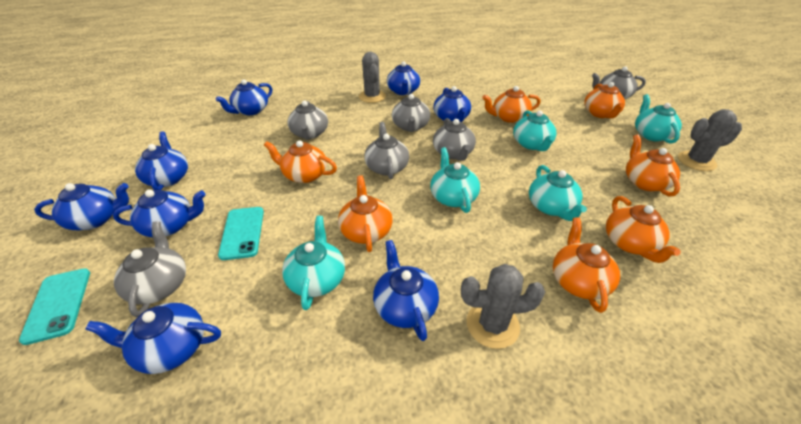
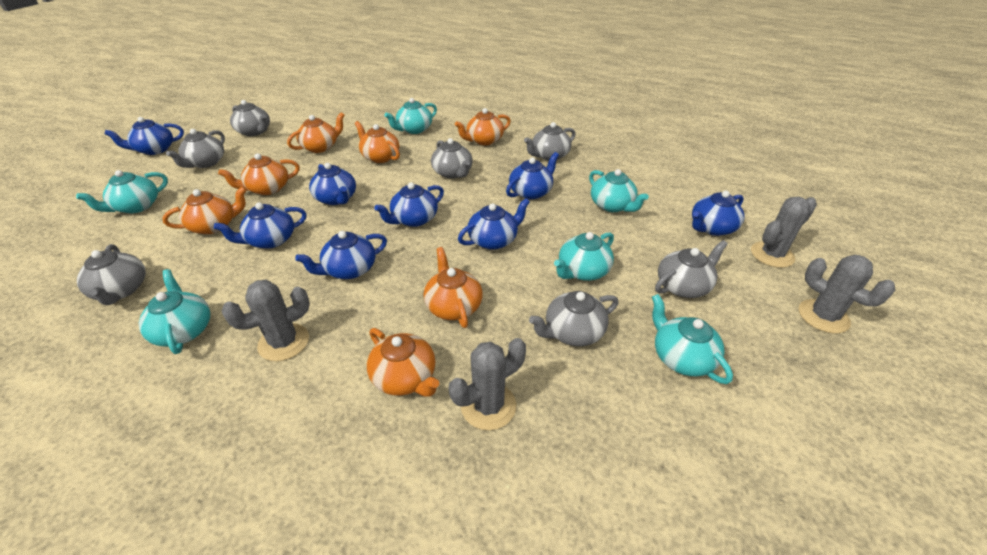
grey cactus: 3 -> 4
grey teapot: 6 -> 7
turquoise phone: 2 -> 0
turquoise teapot: 5 -> 6

